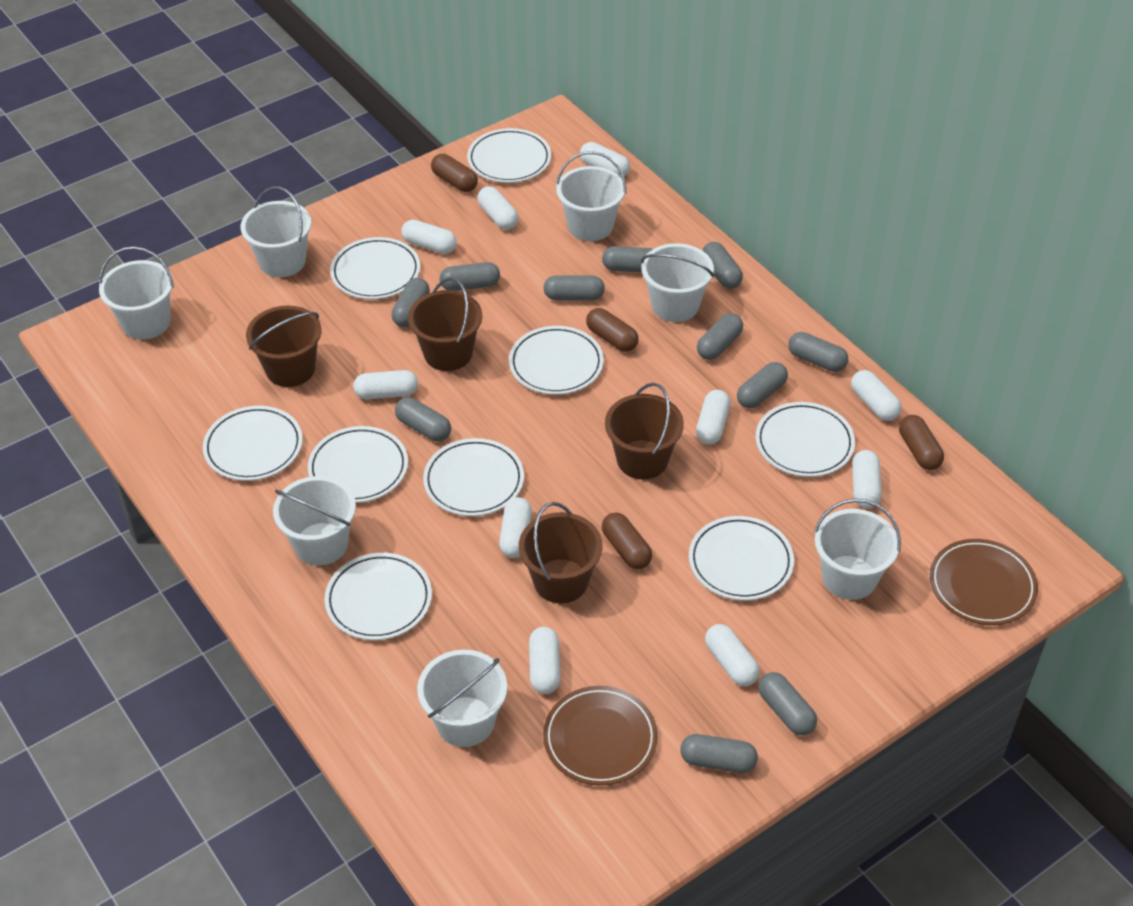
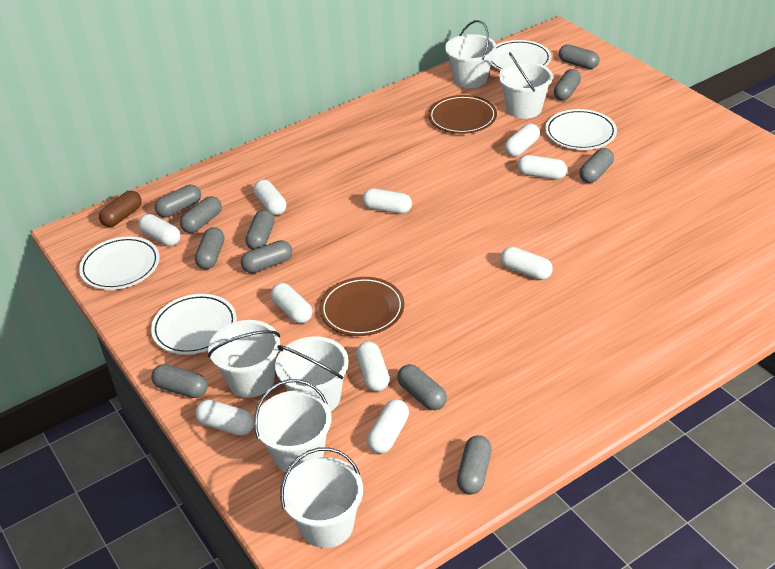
brown bucket: 4 -> 0
brown capsule: 4 -> 1
white bucket: 7 -> 6
white plate: 9 -> 4

